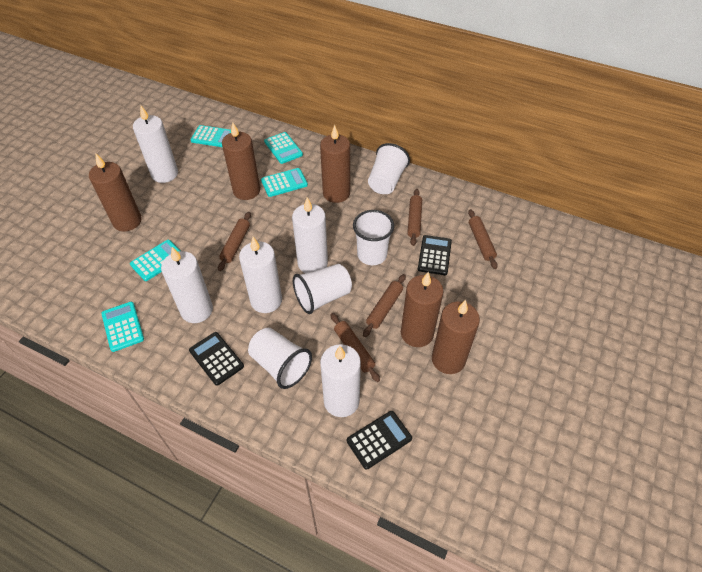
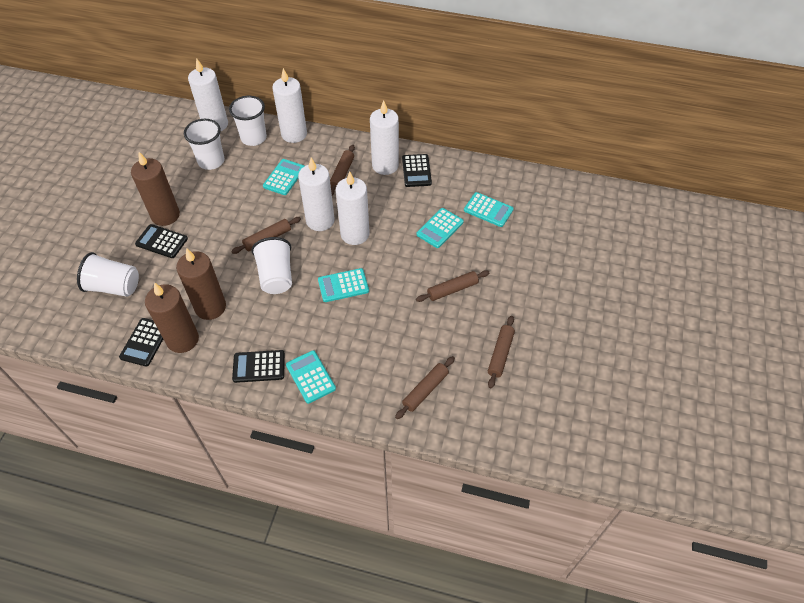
black calculator: 3 -> 4
brown candle: 5 -> 3

